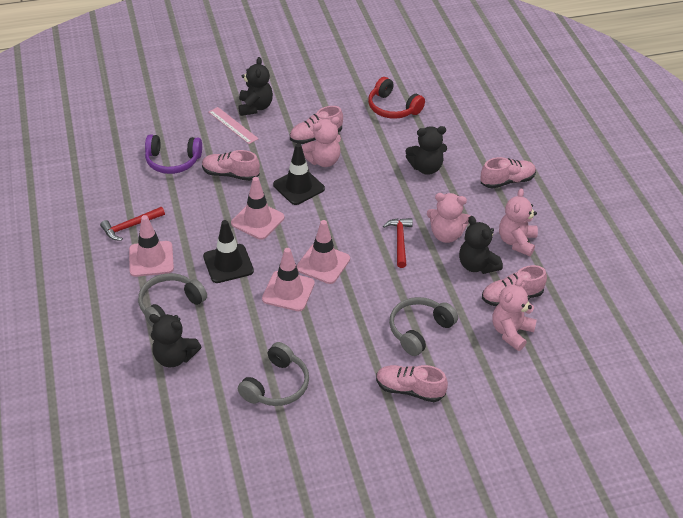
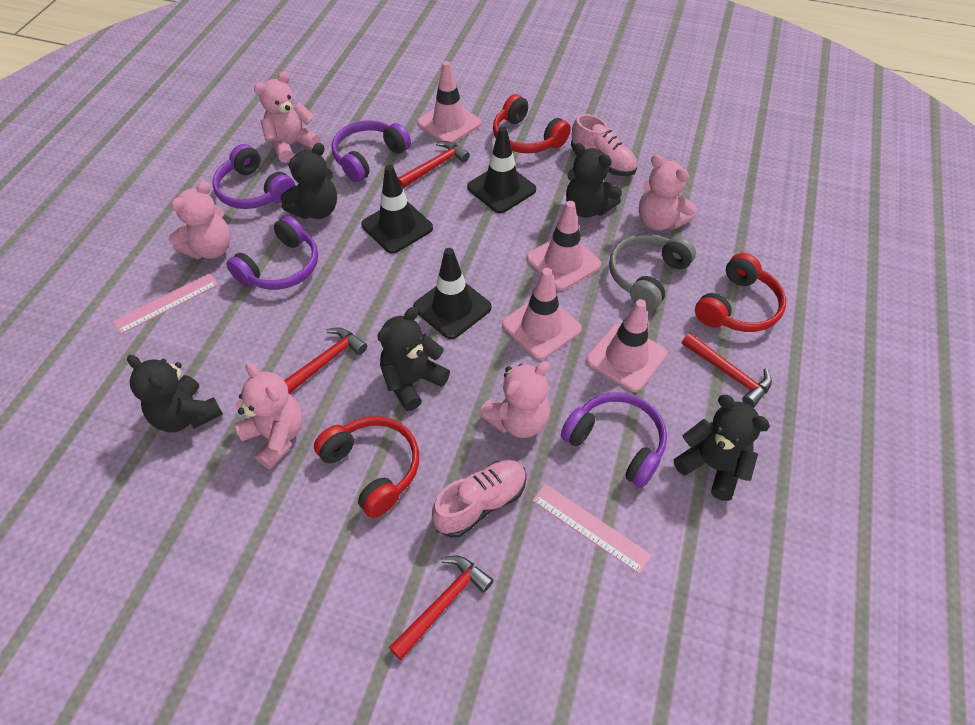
black teddy bear: 4 -> 5
black traffic cone: 2 -> 3
grey headphones: 3 -> 1
pink ruler: 1 -> 2
pink shoe: 5 -> 2
pink teddy bear: 4 -> 5
purple headphones: 1 -> 4
red hammer: 2 -> 4
red headphones: 1 -> 3

